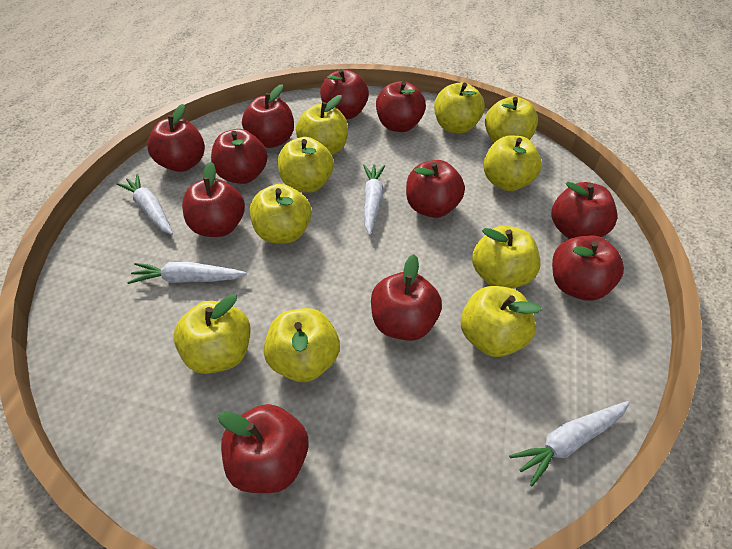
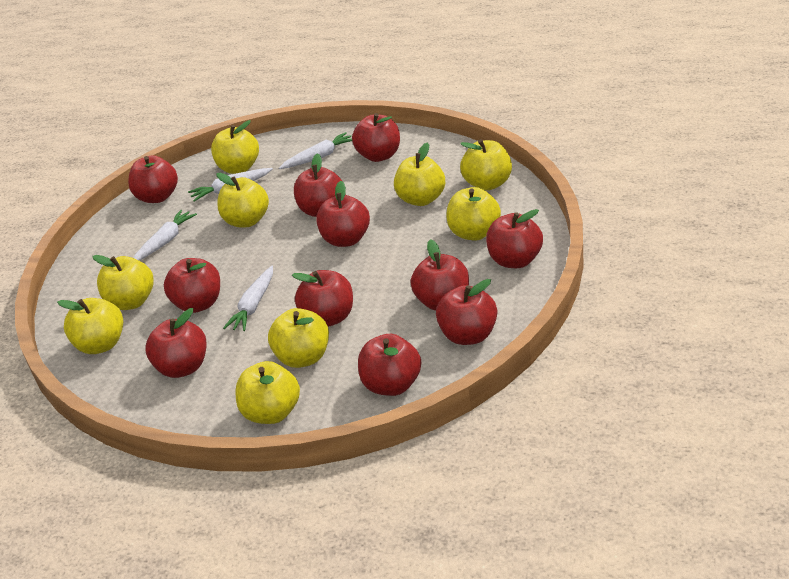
yellow apple: 10 -> 9

